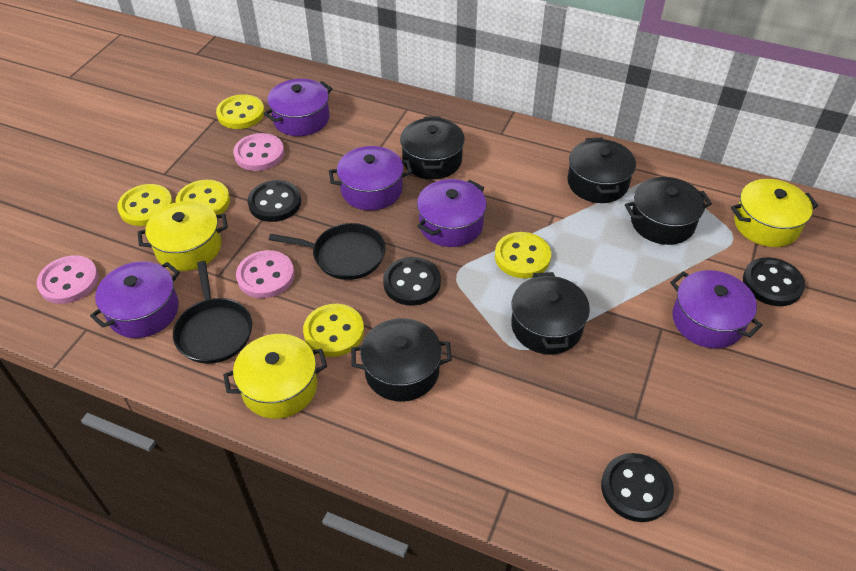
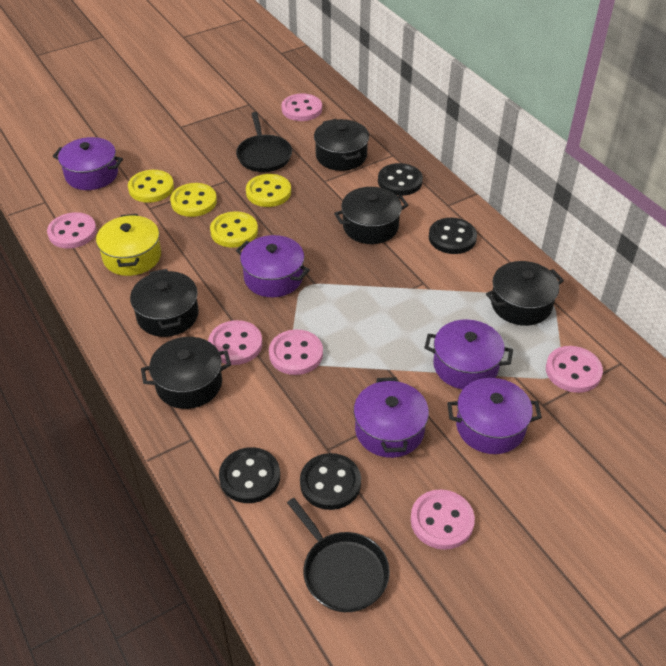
pink button: 3 -> 6
yellow button: 5 -> 4
yellow pot: 3 -> 1

